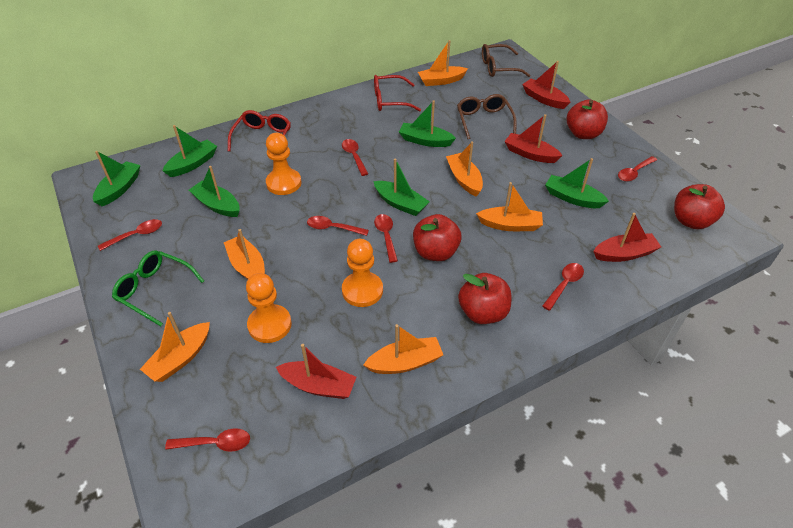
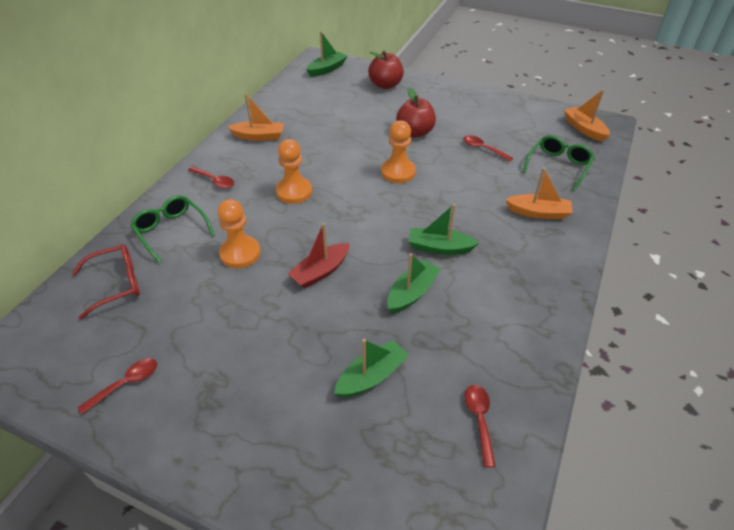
brown glasses: 2 -> 0
green boat: 6 -> 4
green glasses: 1 -> 2
orange boat: 6 -> 3
red apple: 4 -> 2
red boat: 4 -> 1
red glasses: 2 -> 1
red spoon: 7 -> 4

